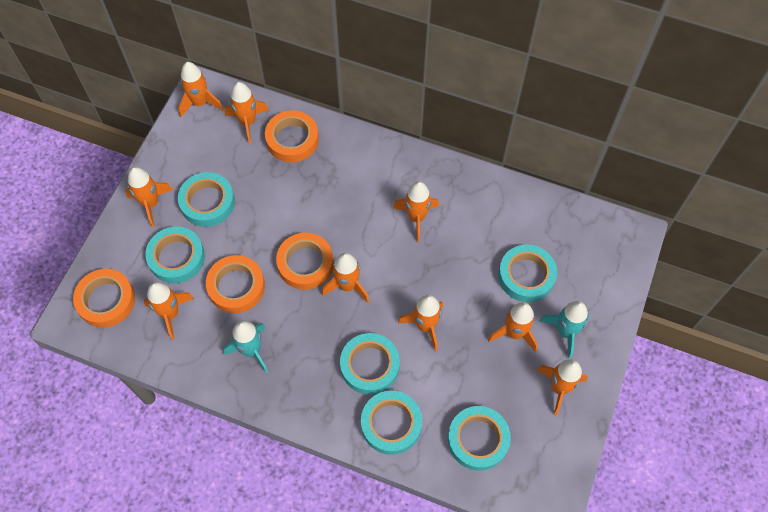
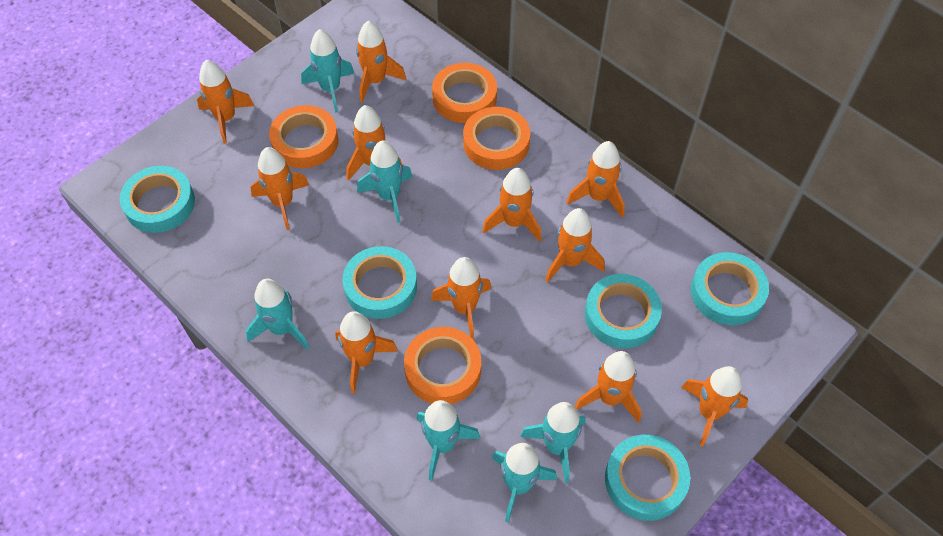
orange rocket: 9 -> 11
turquoise rocket: 2 -> 6
turquoise tape: 6 -> 5

